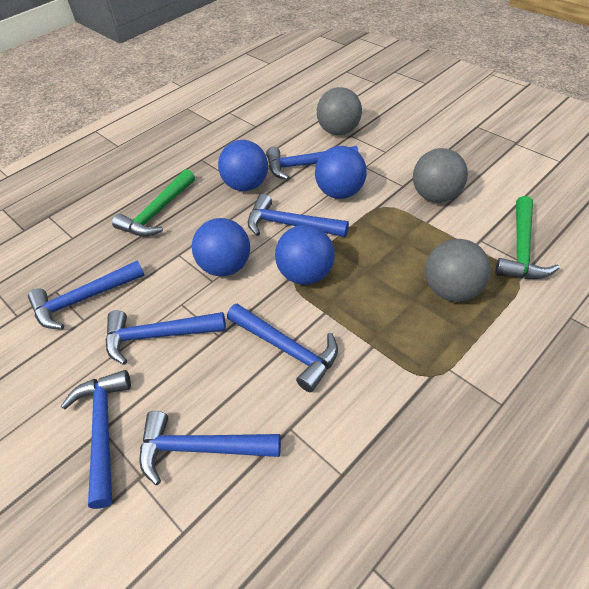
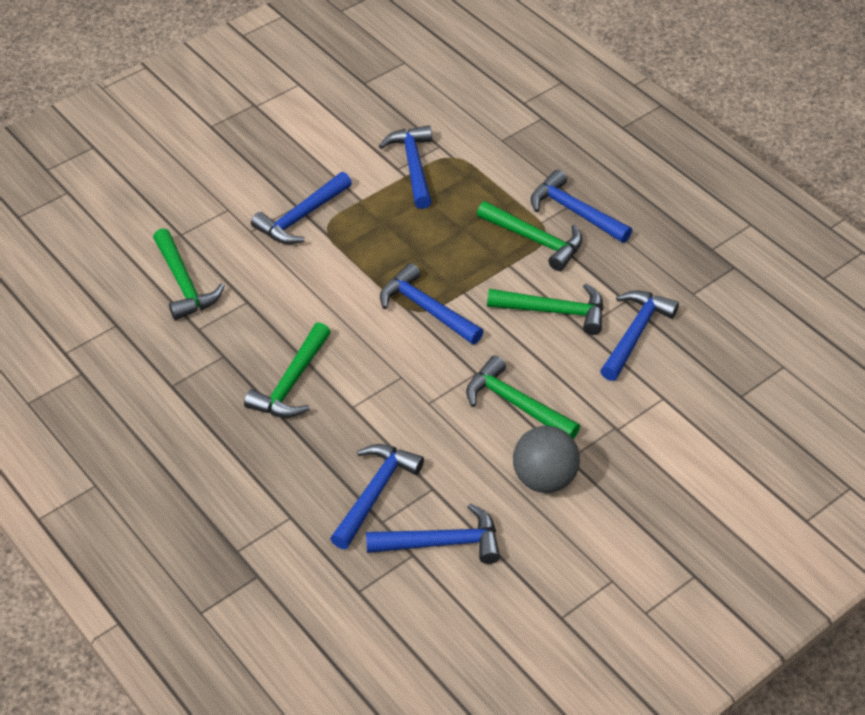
blue ball: 4 -> 0
green hammer: 2 -> 5
grey ball: 3 -> 1

